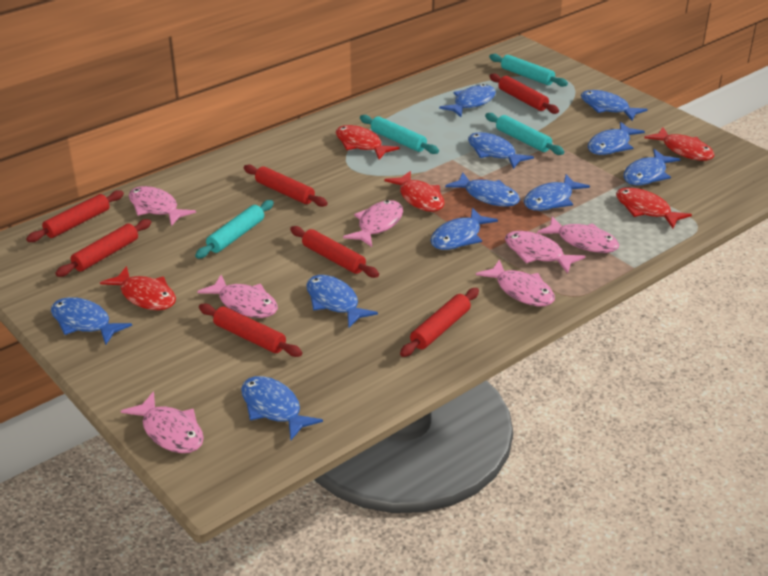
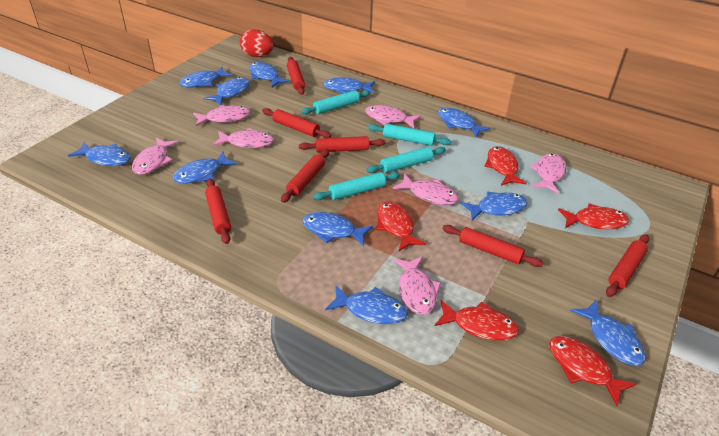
red egg: 0 -> 1

